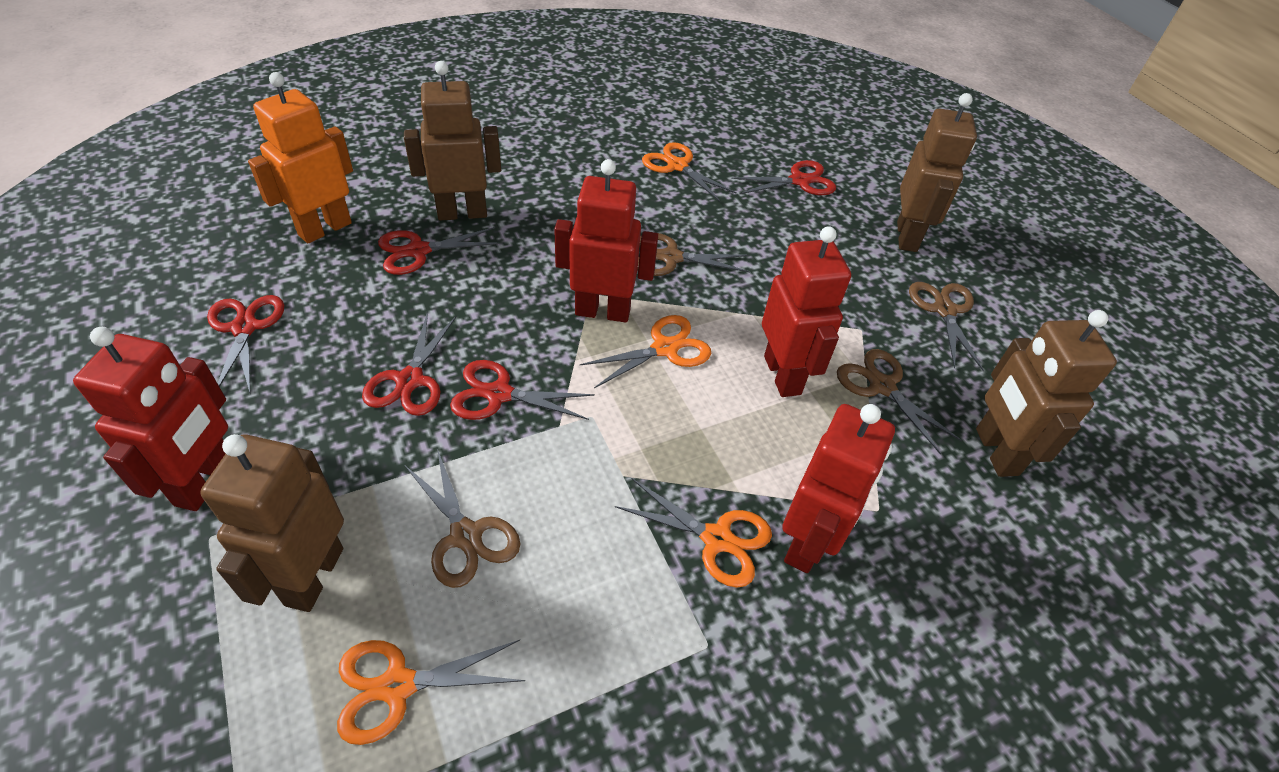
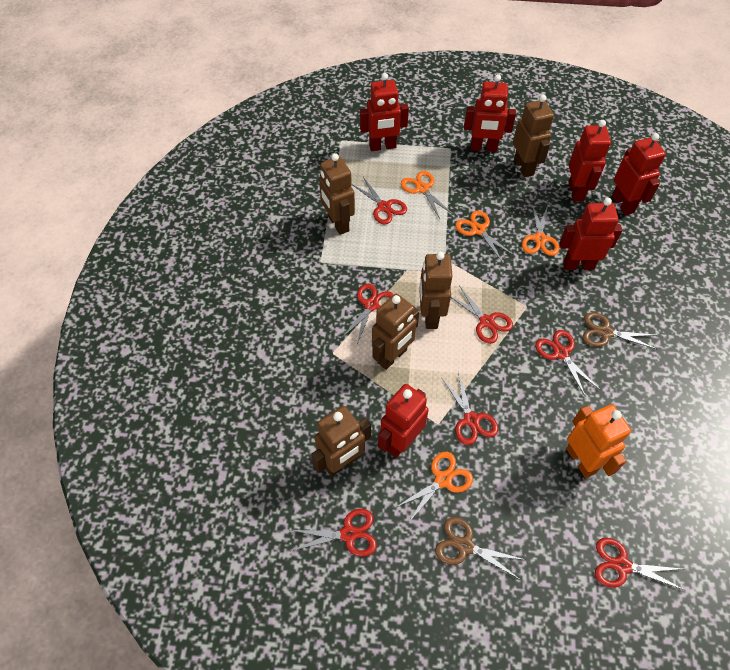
brown robot: 4 -> 5
brown scissors: 4 -> 2
red robot: 4 -> 6
red scissors: 5 -> 7

